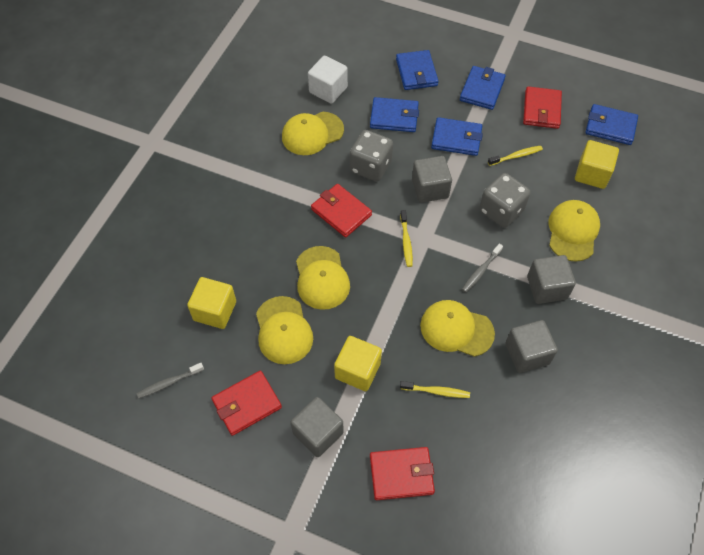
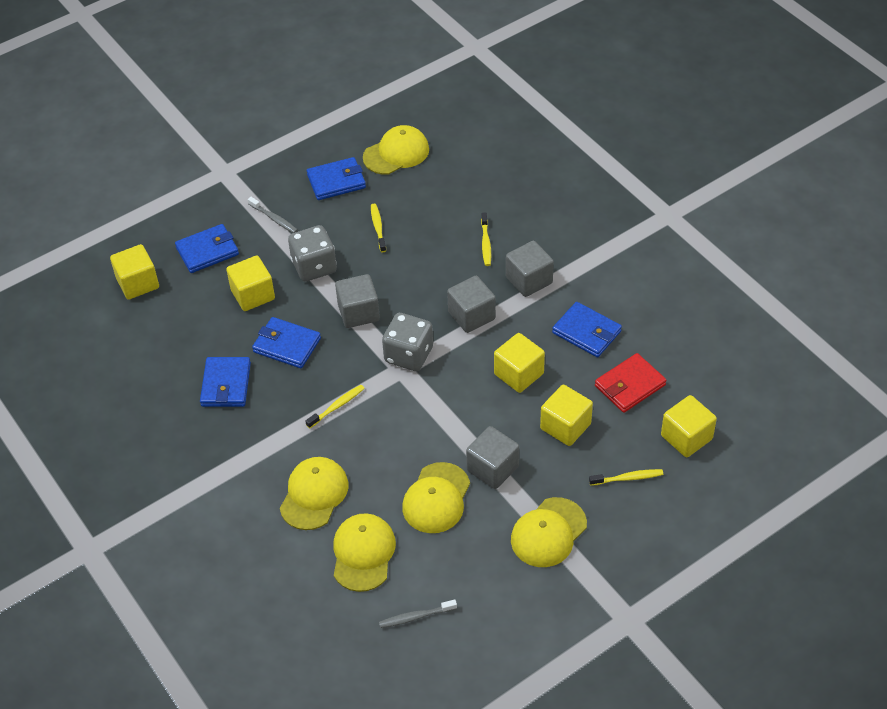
red wallet: 4 -> 1
white cube: 1 -> 0
yellow cube: 3 -> 5
yellow toothbrush: 3 -> 4

